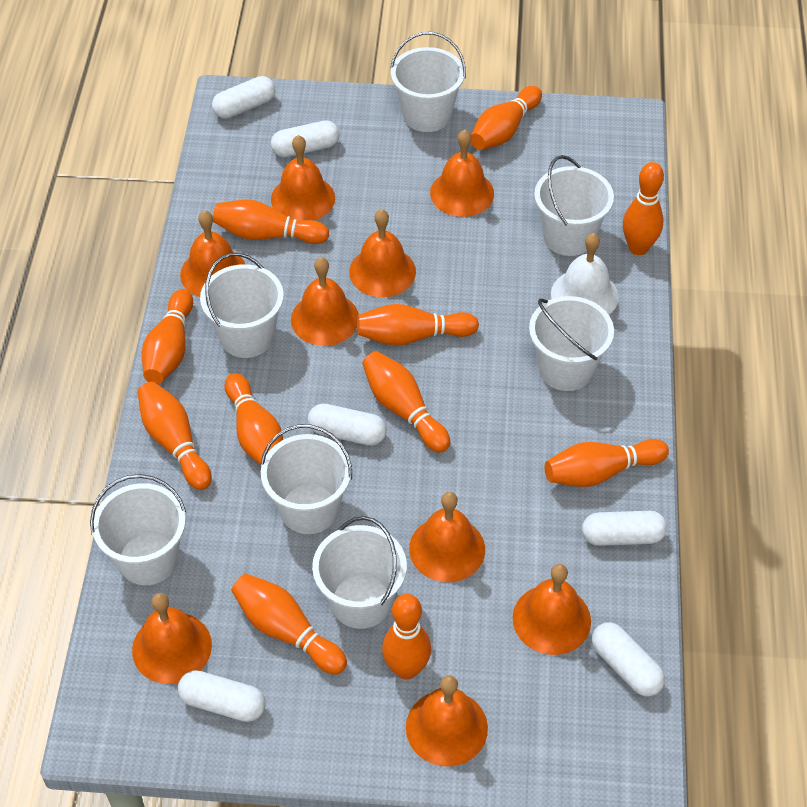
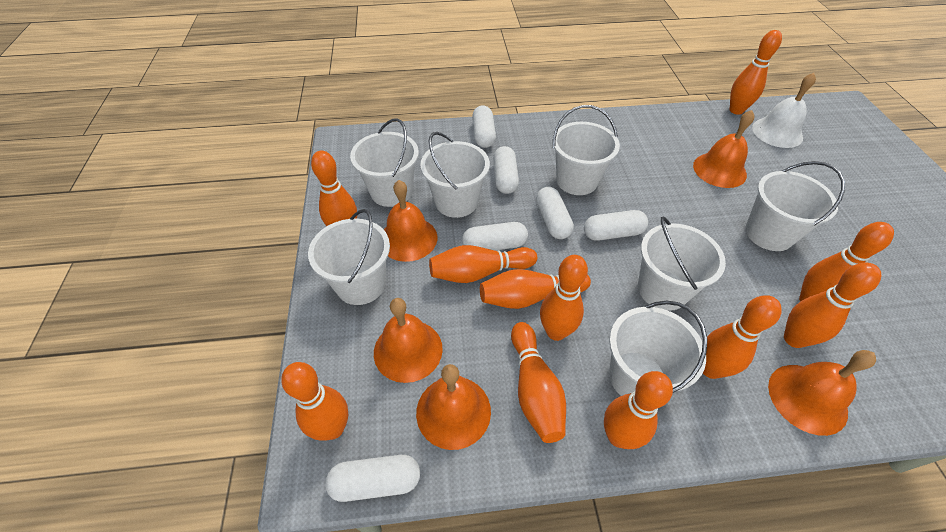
orange bell: 9 -> 5

